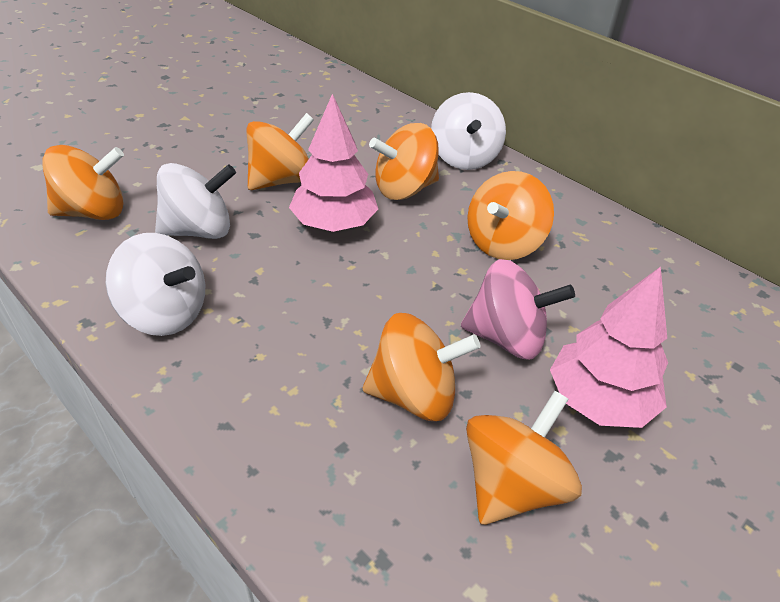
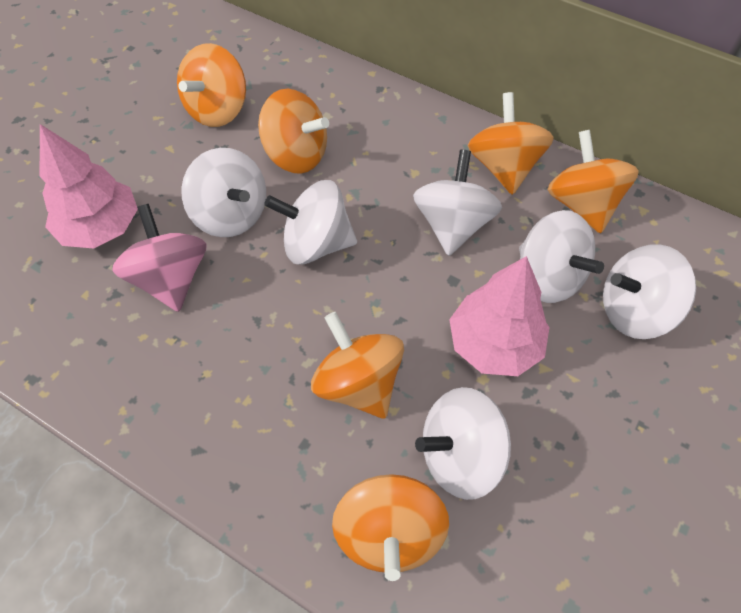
white spinning top: 3 -> 6

